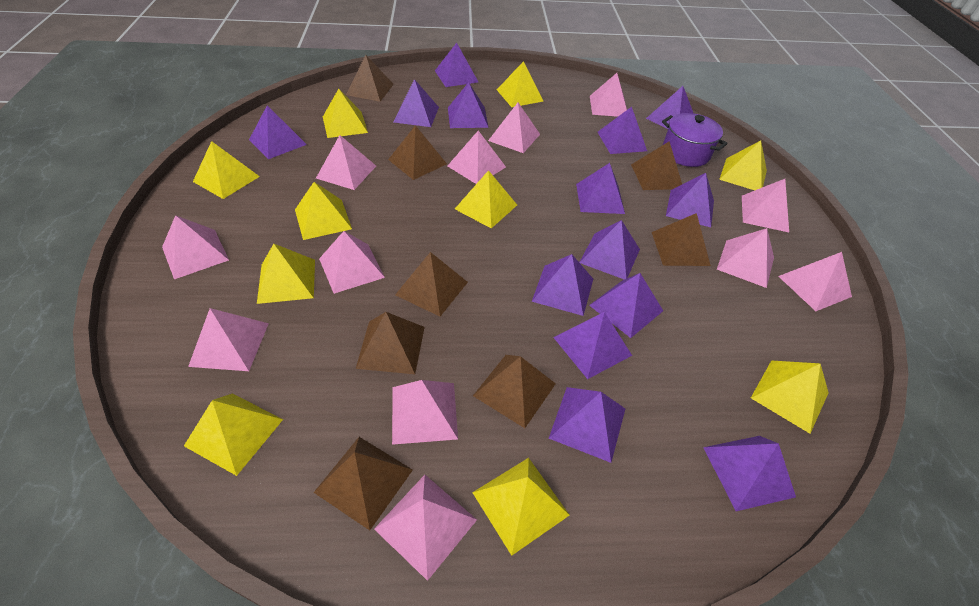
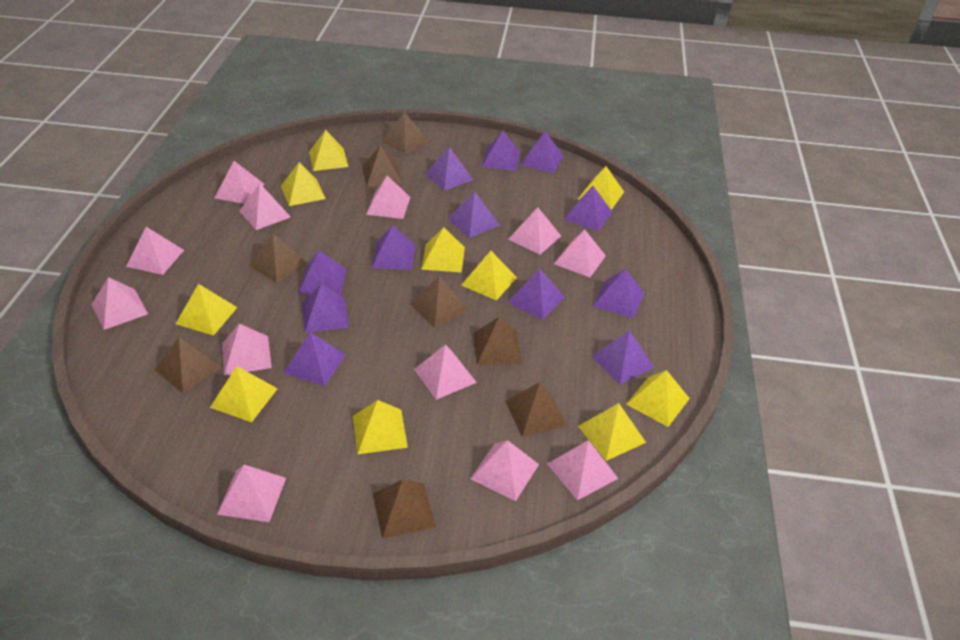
purple pot: 1 -> 0
purple pyramid: 14 -> 12

